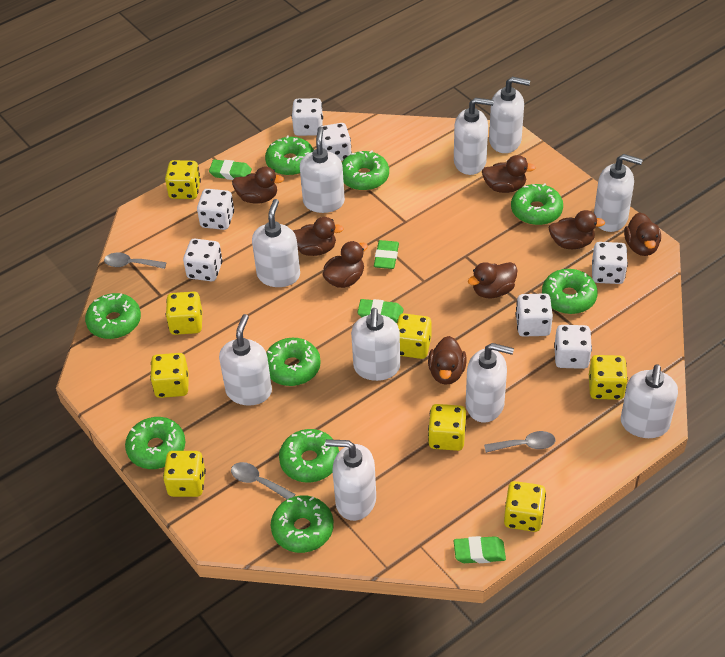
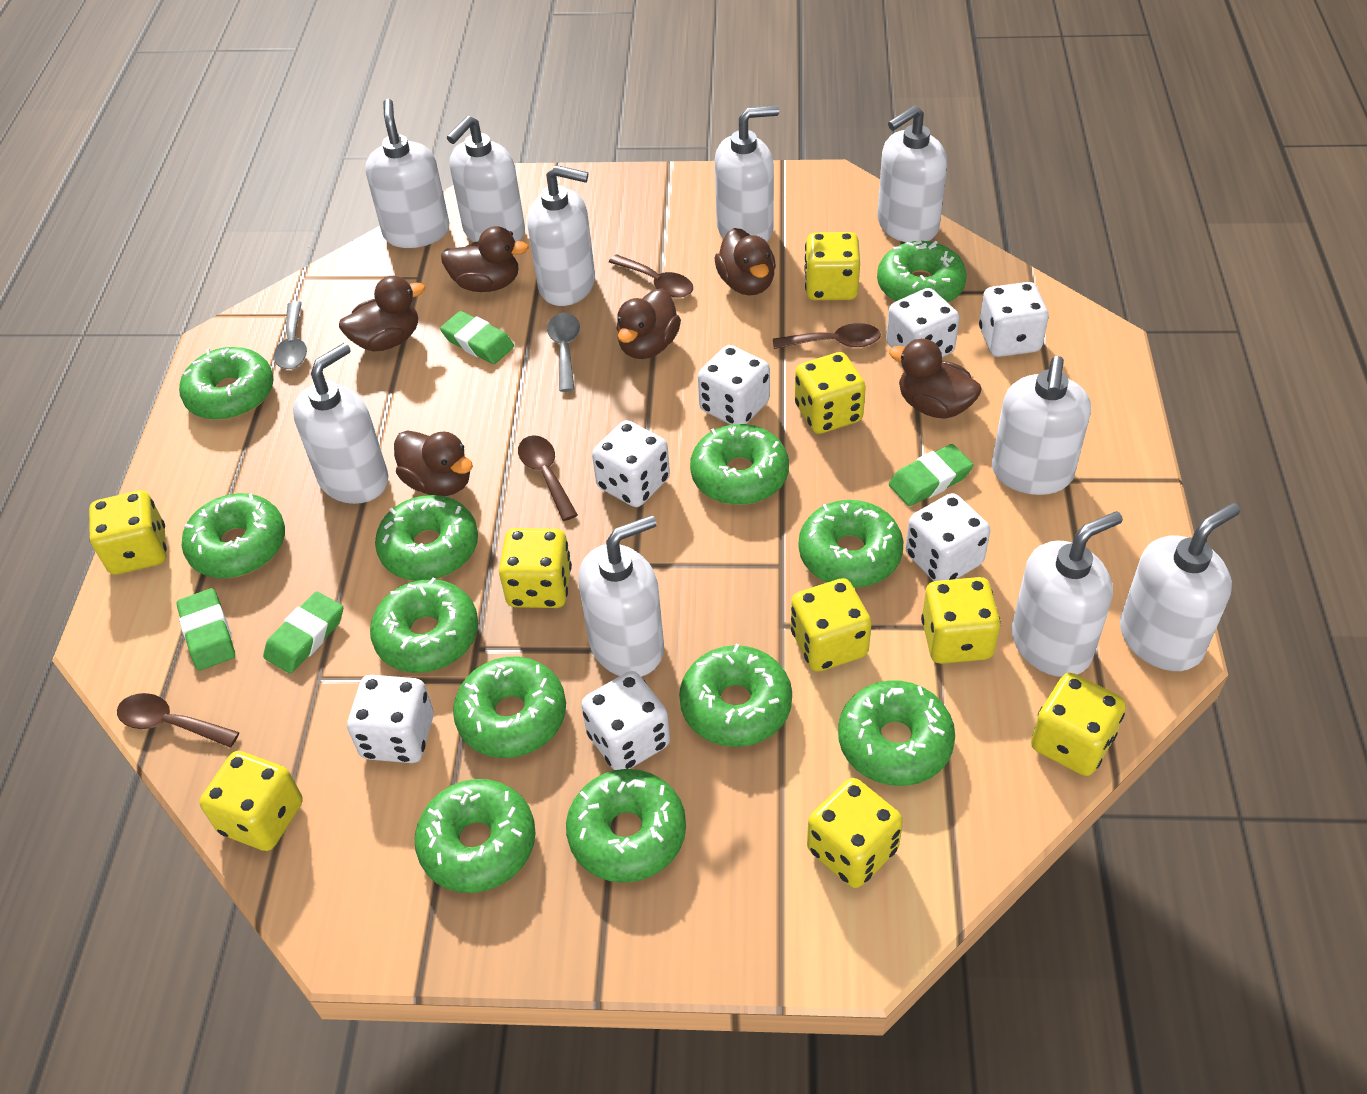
brown duck: 8 -> 6
brown spoon: 0 -> 4
green donut: 9 -> 12
grey spoon: 3 -> 2
yellow dice: 8 -> 9

